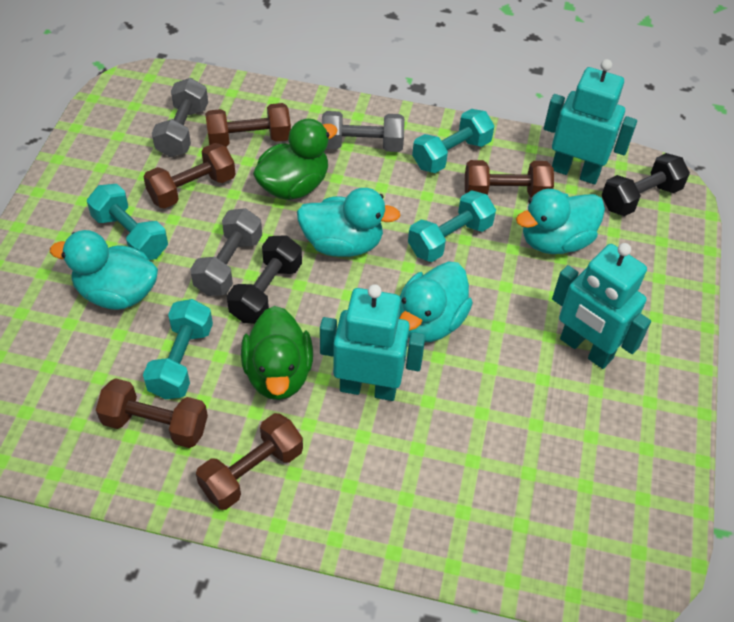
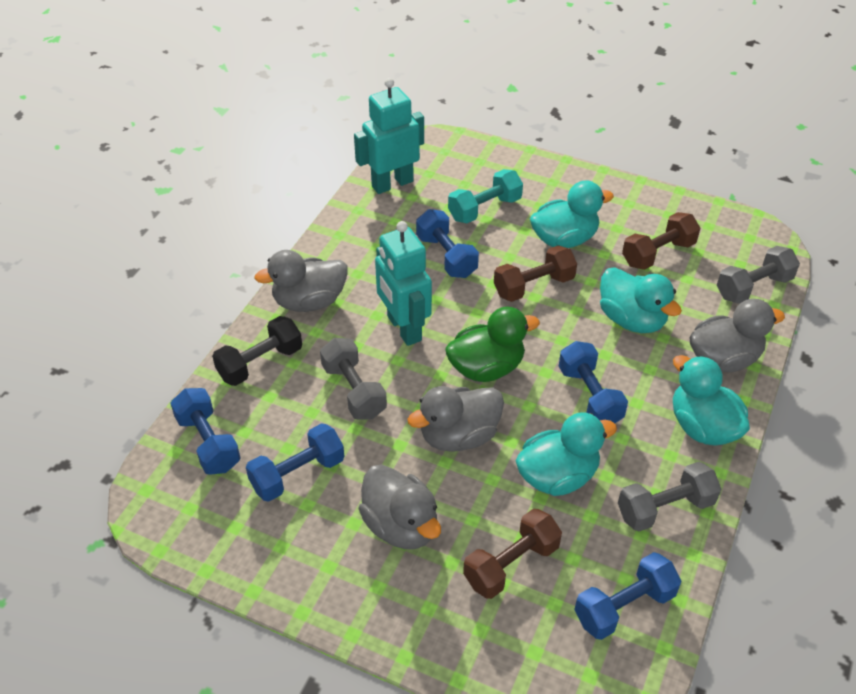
black dumbbell: 2 -> 1
blue dumbbell: 0 -> 5
brown dumbbell: 5 -> 3
green duck: 2 -> 1
grey duck: 0 -> 4
turquoise dumbbell: 4 -> 1
turquoise robot: 3 -> 2

